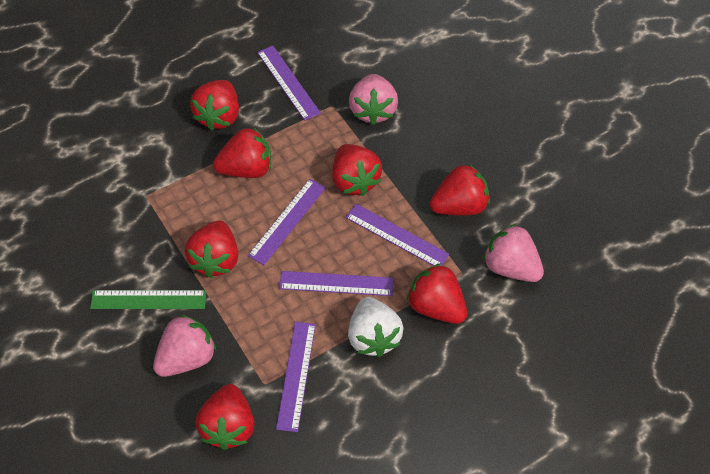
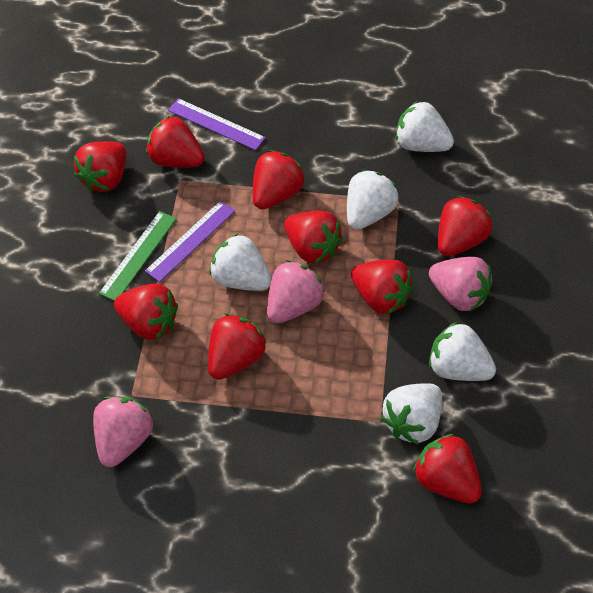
purple ruler: 5 -> 2
red strawberry: 7 -> 9
white strawberry: 1 -> 5

